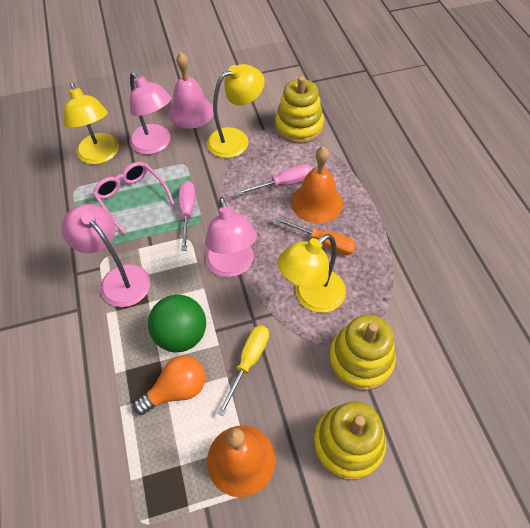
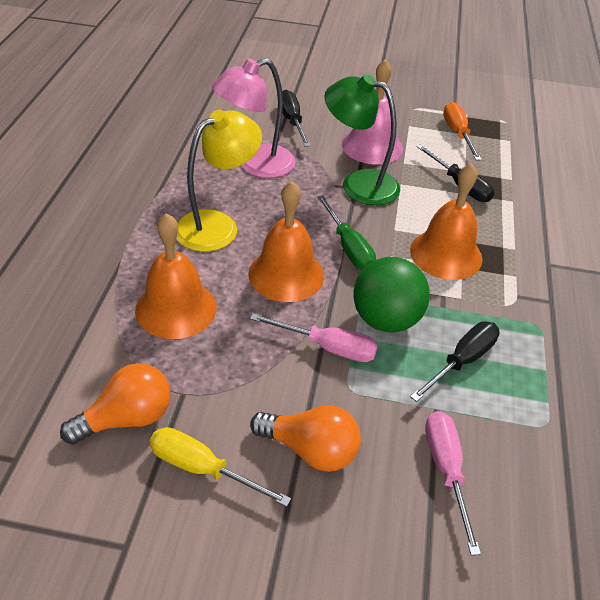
black screwdriver: 0 -> 3
green lamp: 0 -> 1
green screwdriver: 0 -> 1
orange bell: 2 -> 3
orange light bulb: 1 -> 2
pink glasses: 1 -> 0
pink lamp: 3 -> 1
yellow lamp: 3 -> 1
yellow stacking toy: 3 -> 0

